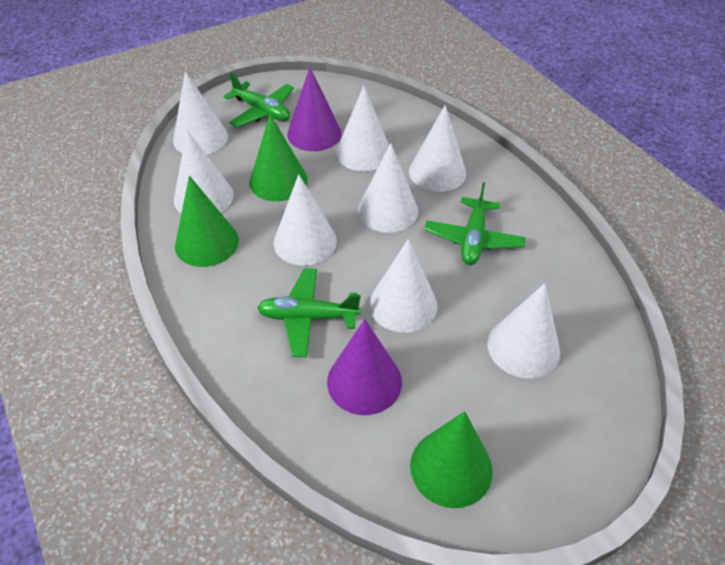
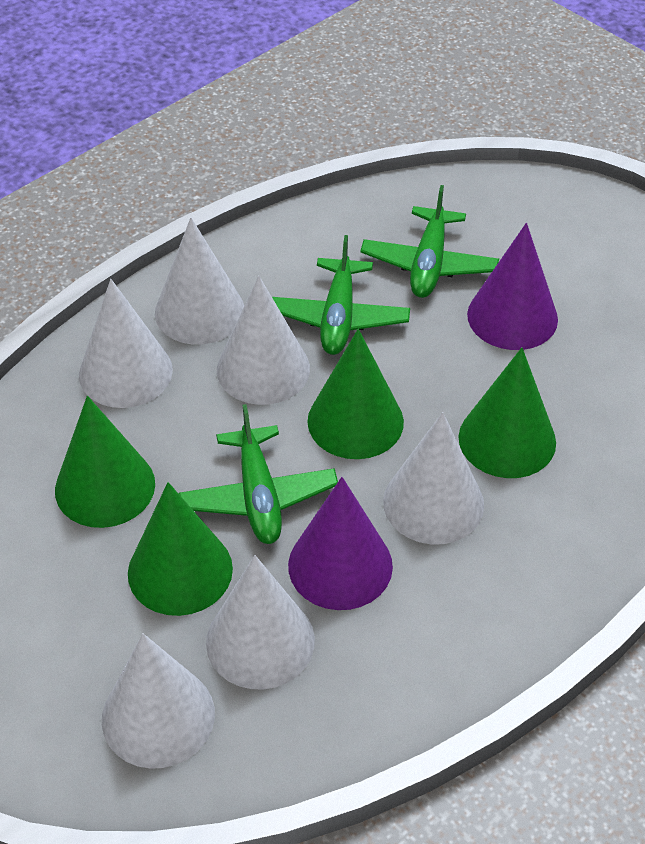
green cone: 3 -> 4
white cone: 8 -> 6

